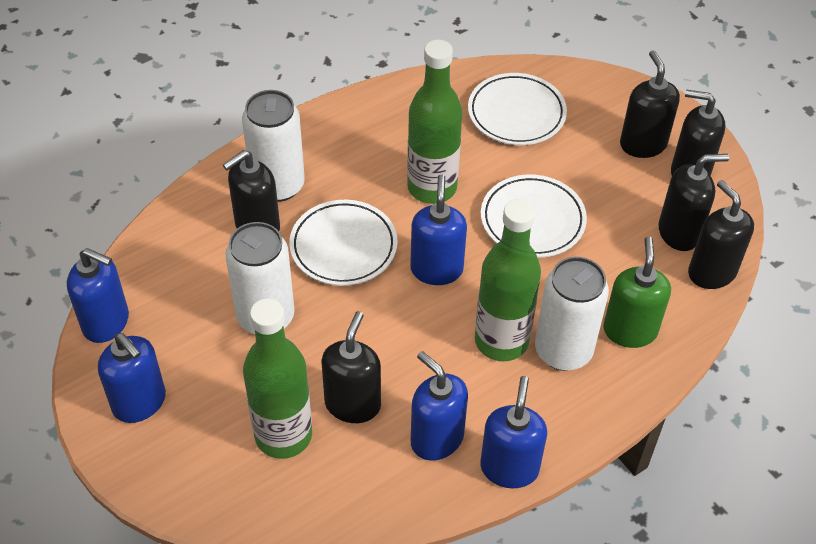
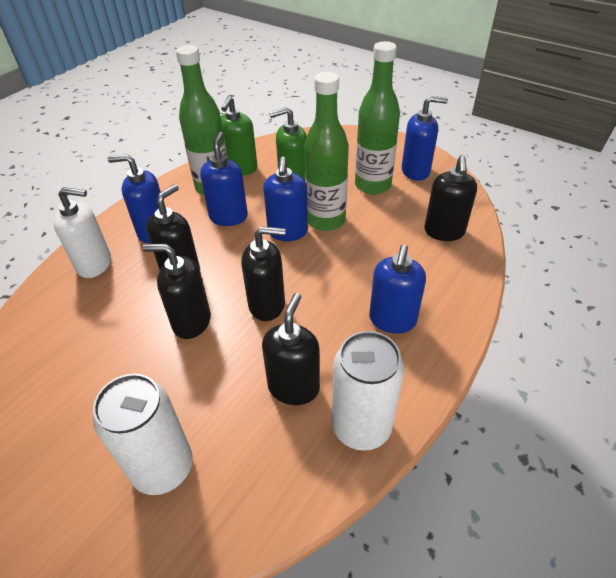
black soap dispenser: 6 -> 5
green soap dispenser: 1 -> 2
white can: 3 -> 2
white plate: 3 -> 0
white soap dispenser: 0 -> 1

